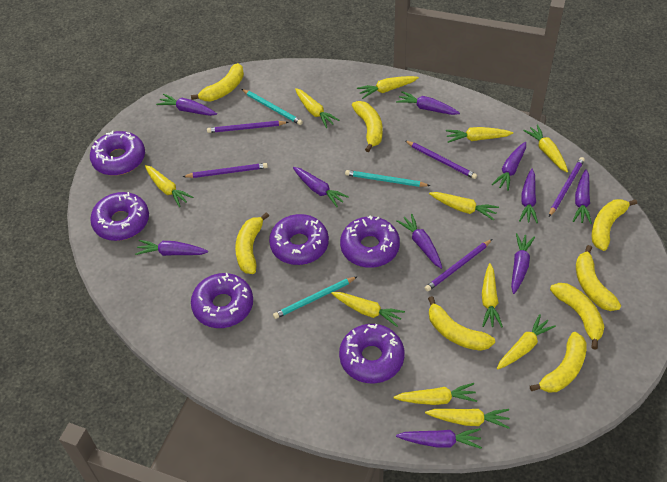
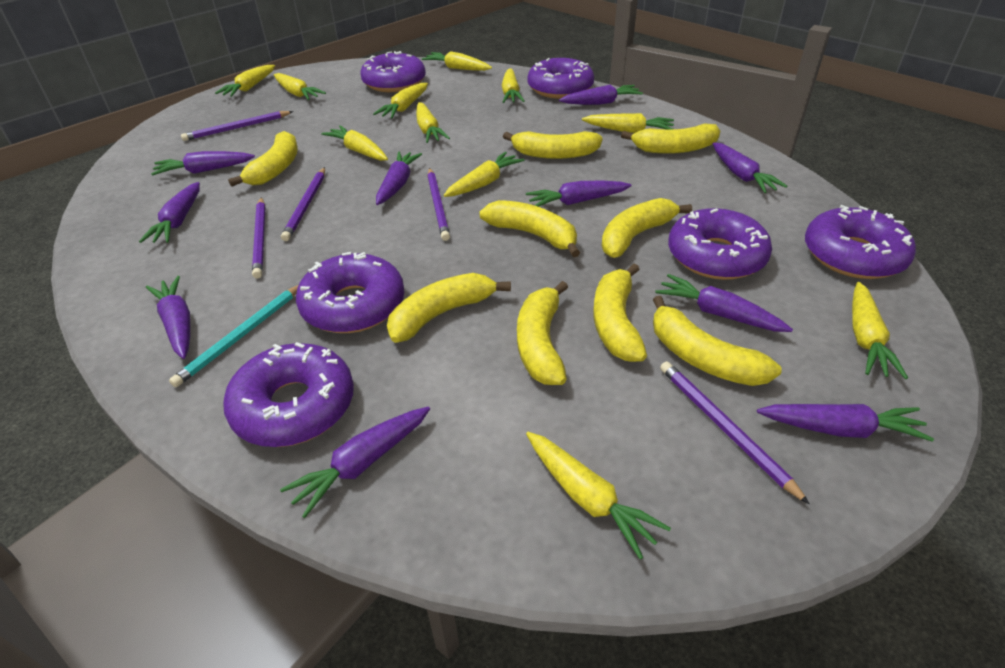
turquoise pencil: 3 -> 1
yellow banana: 8 -> 9

